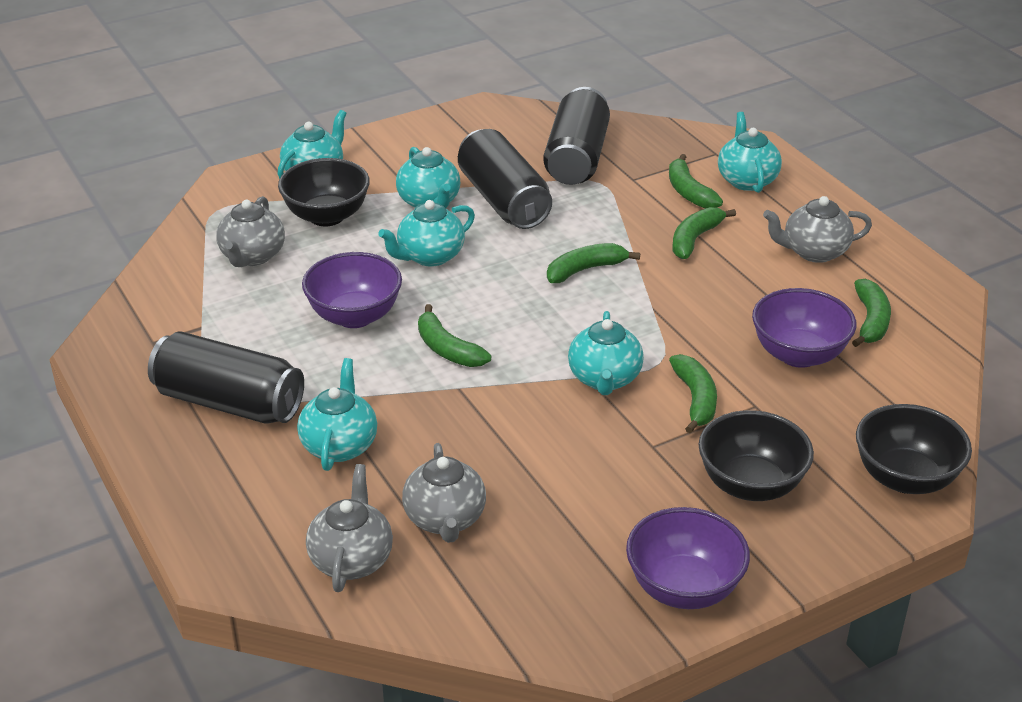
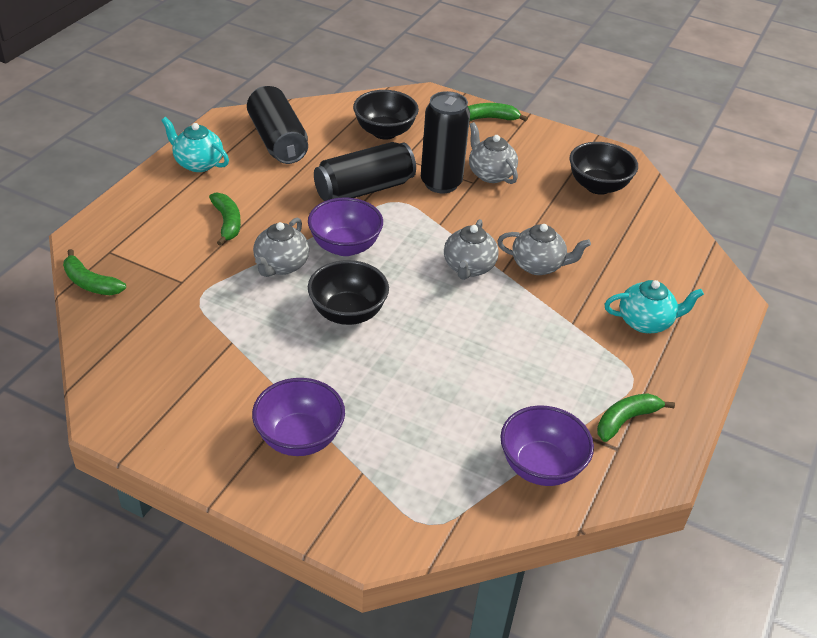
green banana: 6 -> 4
turquoise teapot: 6 -> 2

